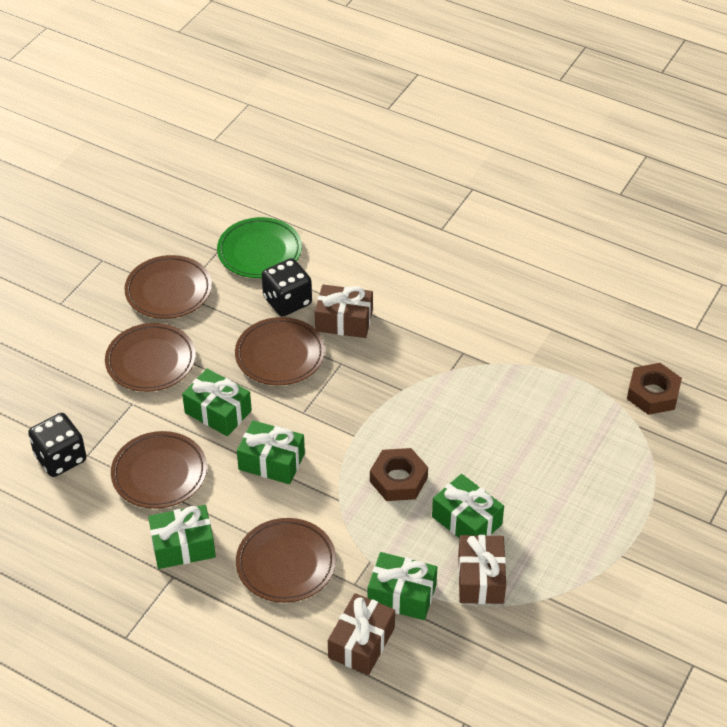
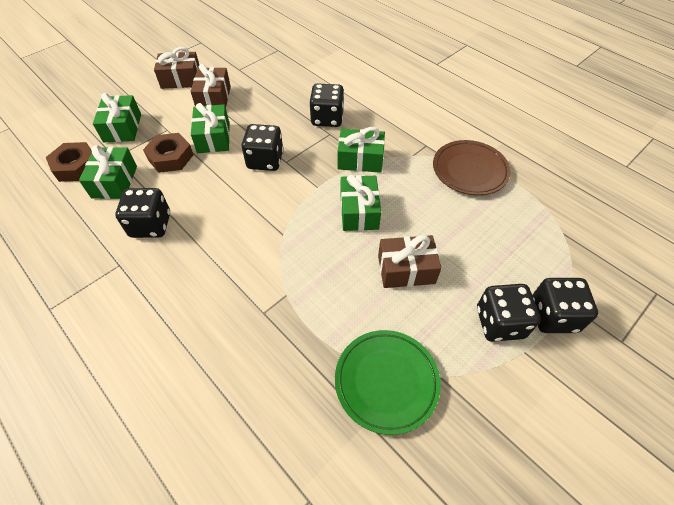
black dice: 2 -> 5
brown plate: 5 -> 1

